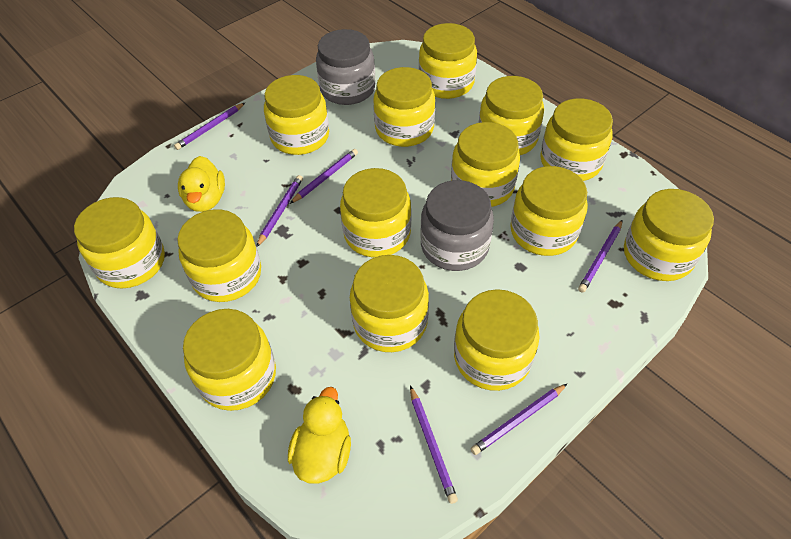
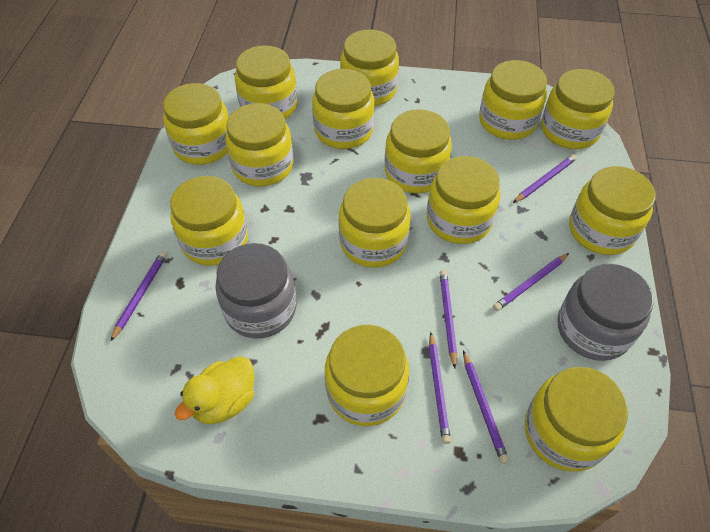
yellow duck: 2 -> 1

